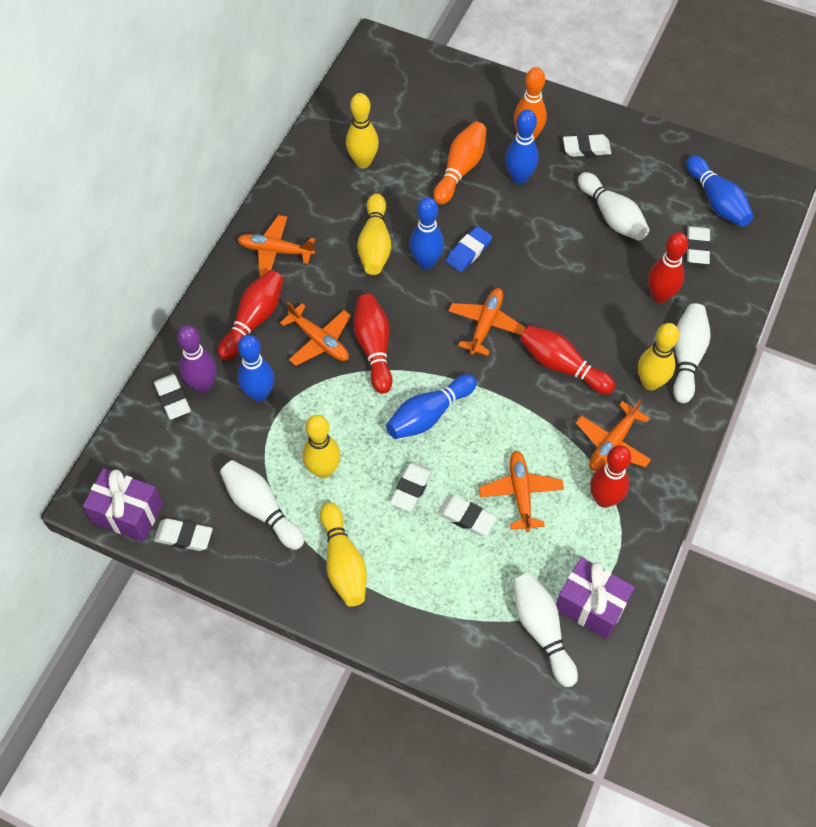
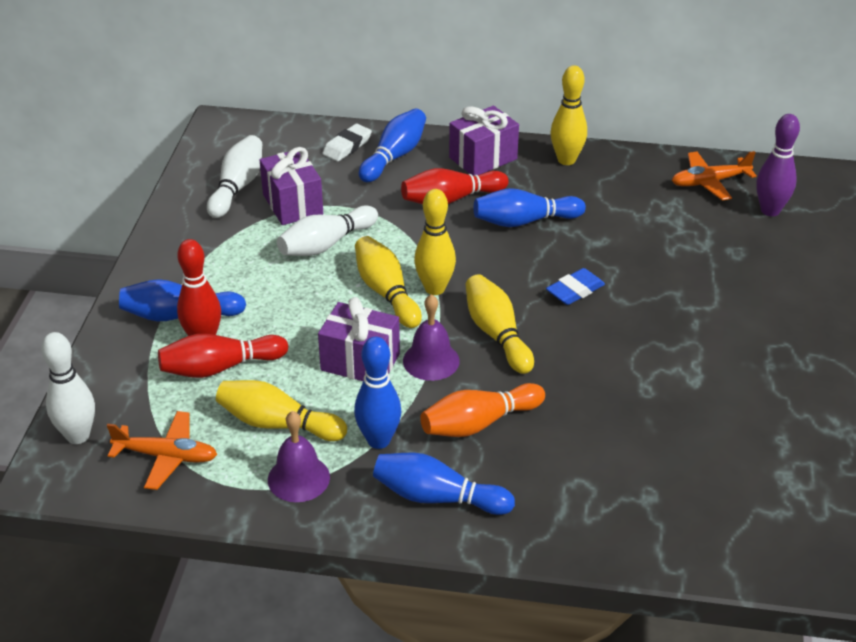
orange bowling pin: 2 -> 1
orange plane: 5 -> 2
purple bell: 0 -> 2
purple gift: 2 -> 3
red bowling pin: 5 -> 3
white bowling pin: 4 -> 3
white eraser: 6 -> 1

